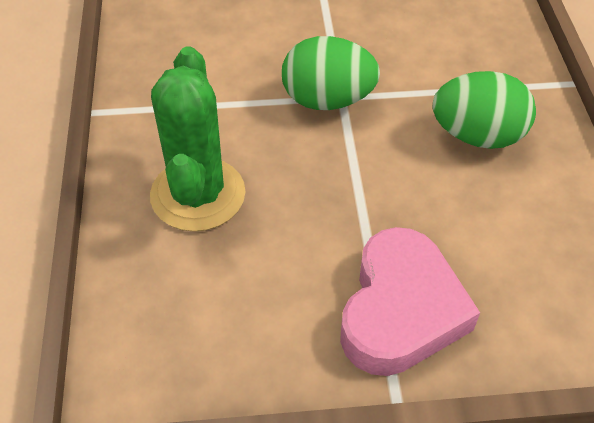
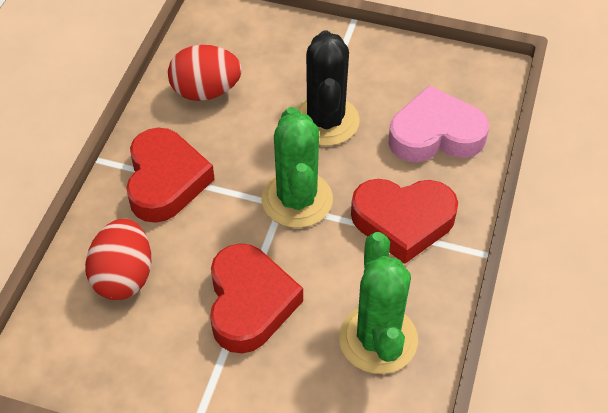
black cactus: 0 -> 1
green cactus: 1 -> 2
green egg: 2 -> 0
red egg: 0 -> 2
red heart: 0 -> 3

